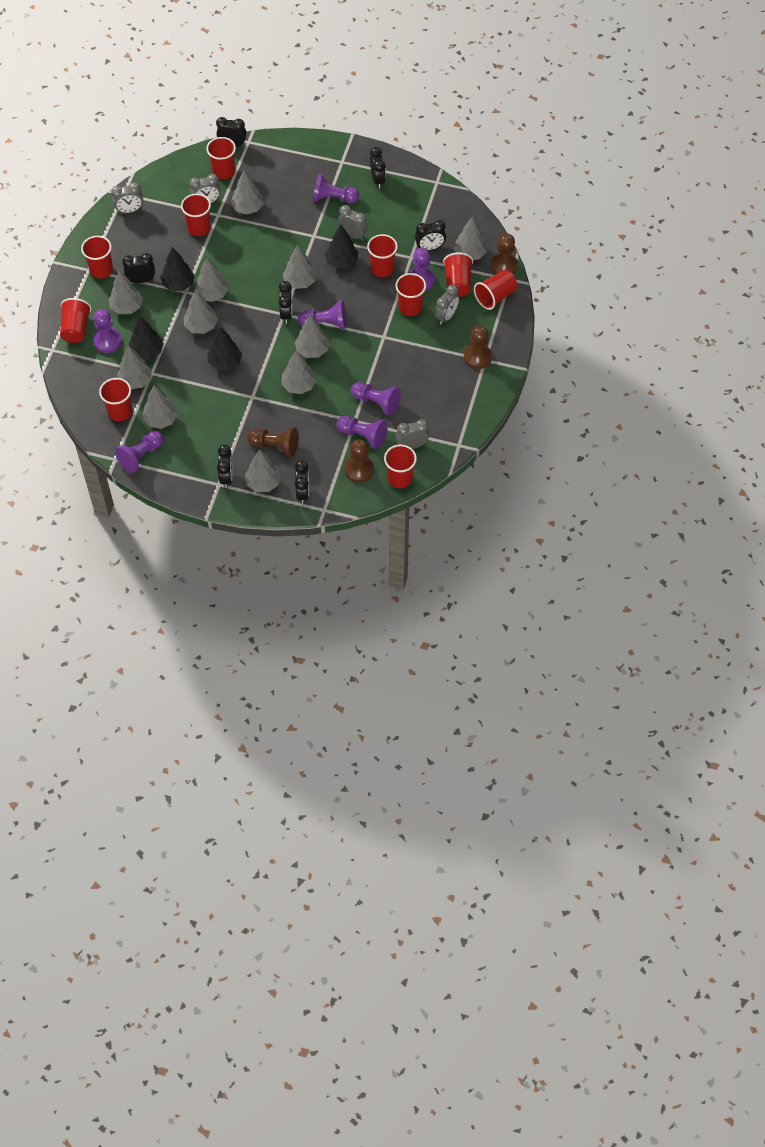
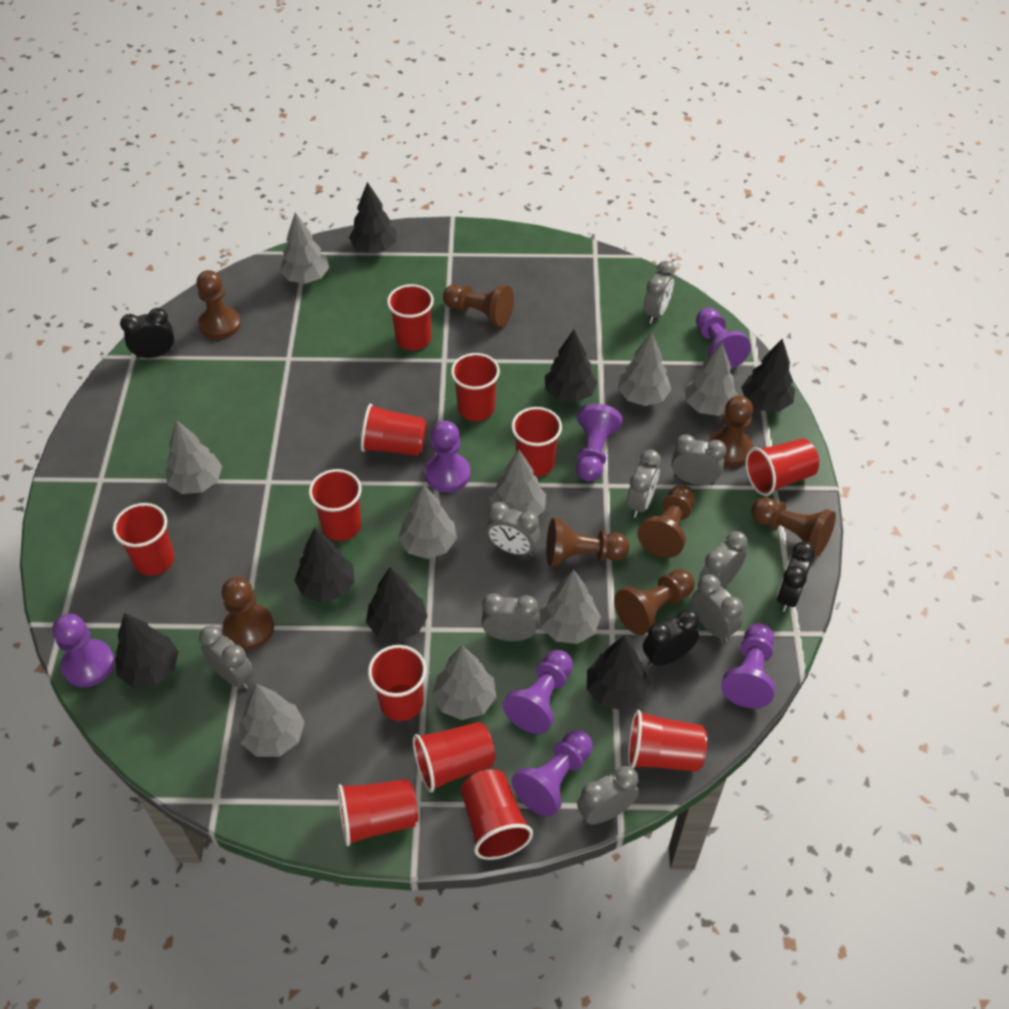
black clock: 7 -> 3
black tree: 4 -> 7
brown pawn: 4 -> 8
grey clock: 5 -> 9
grey tree: 11 -> 9
red cup: 10 -> 12

